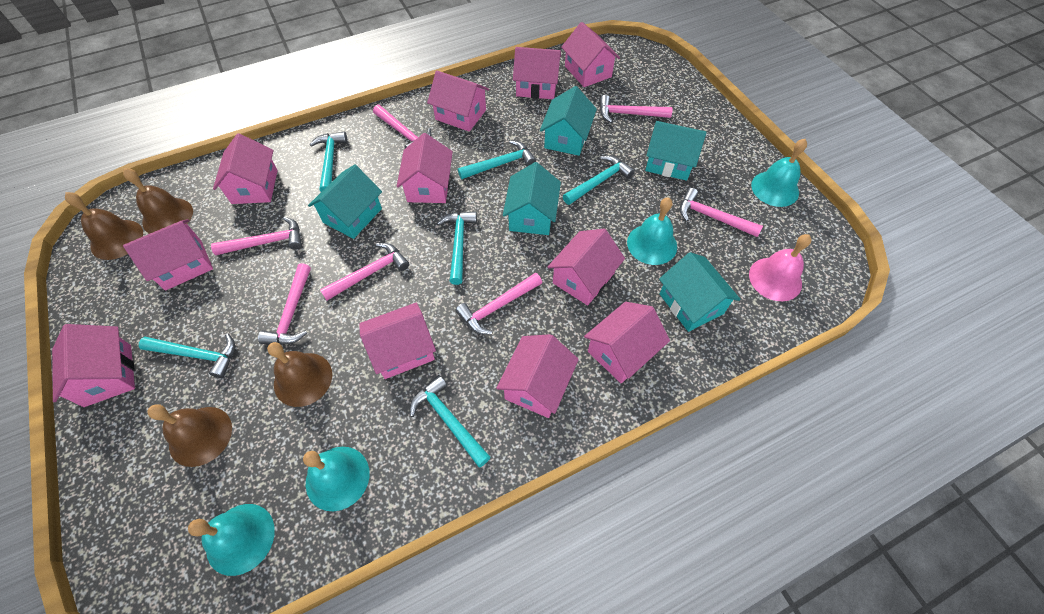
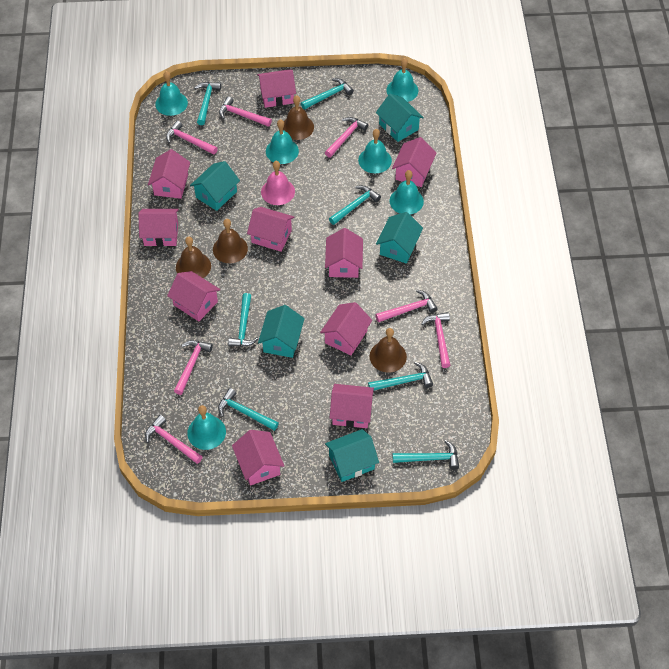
pink house: 11 -> 10
turquoise bell: 4 -> 6
turquoise hammer: 6 -> 7

